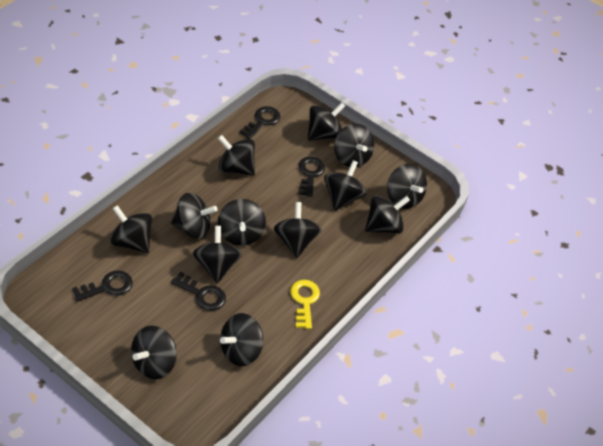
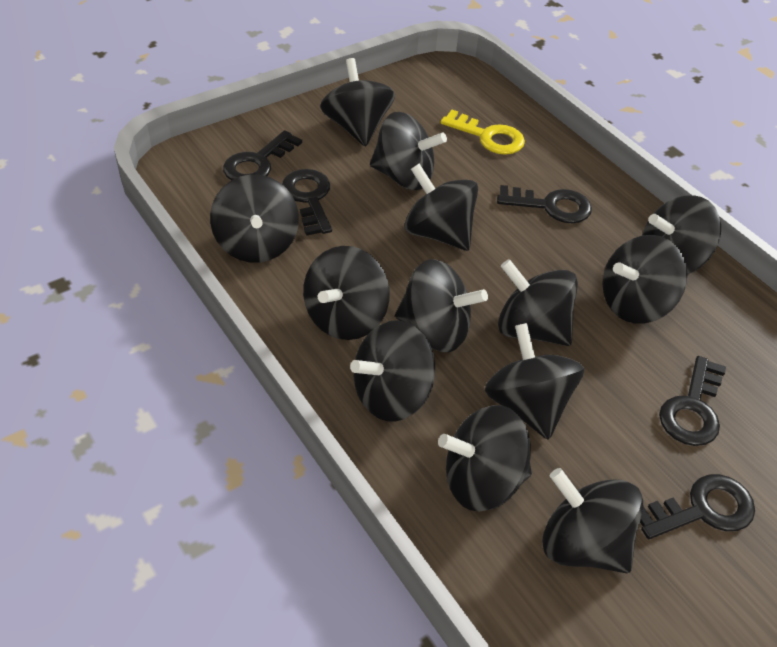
black key: 4 -> 5

